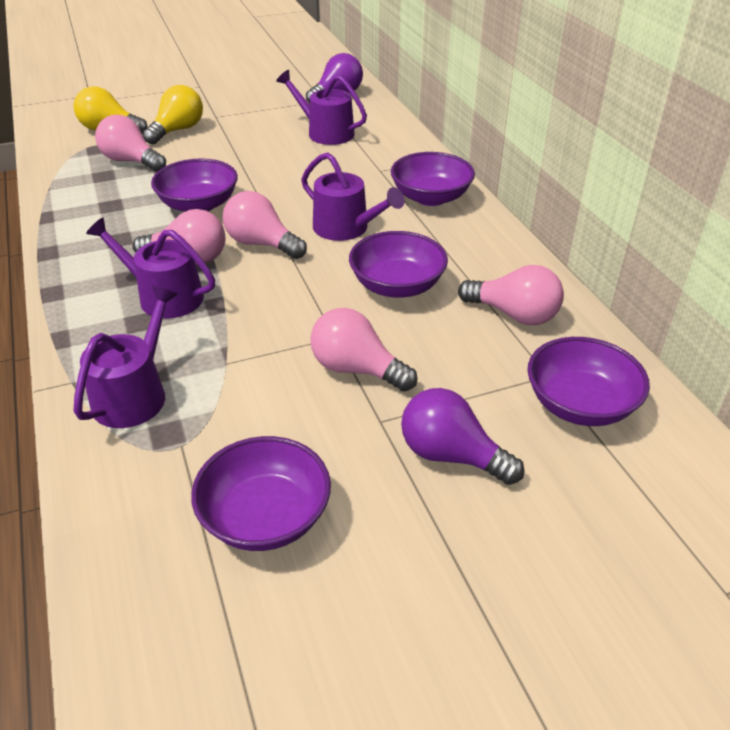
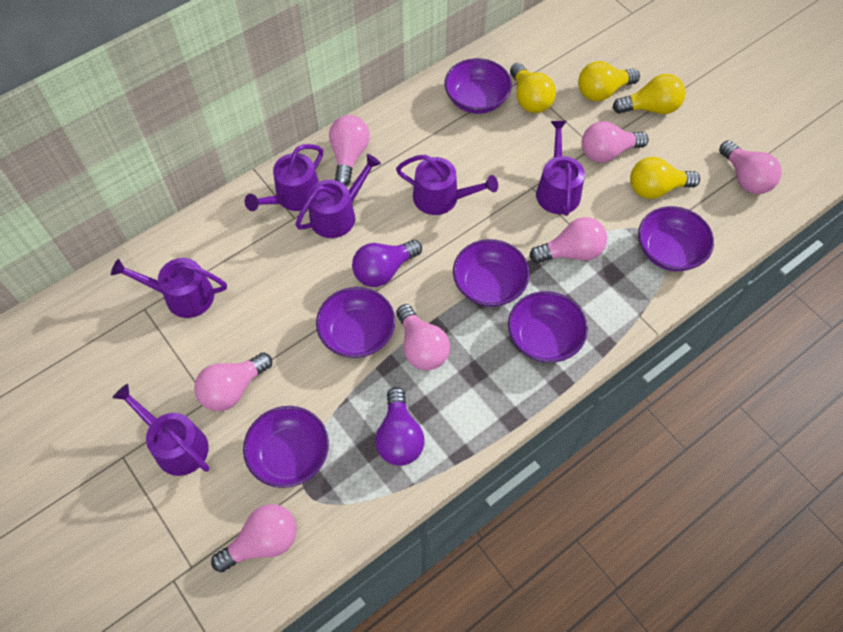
pink light bulb: 5 -> 7
purple bowl: 5 -> 6
purple watering can: 4 -> 6
yellow light bulb: 2 -> 4

